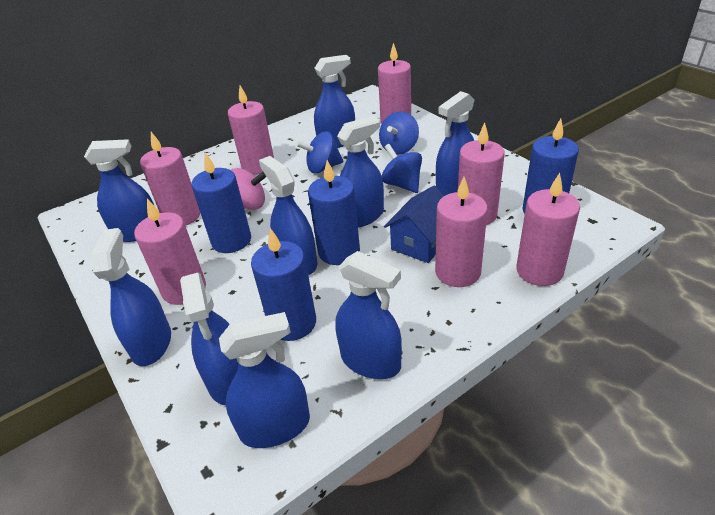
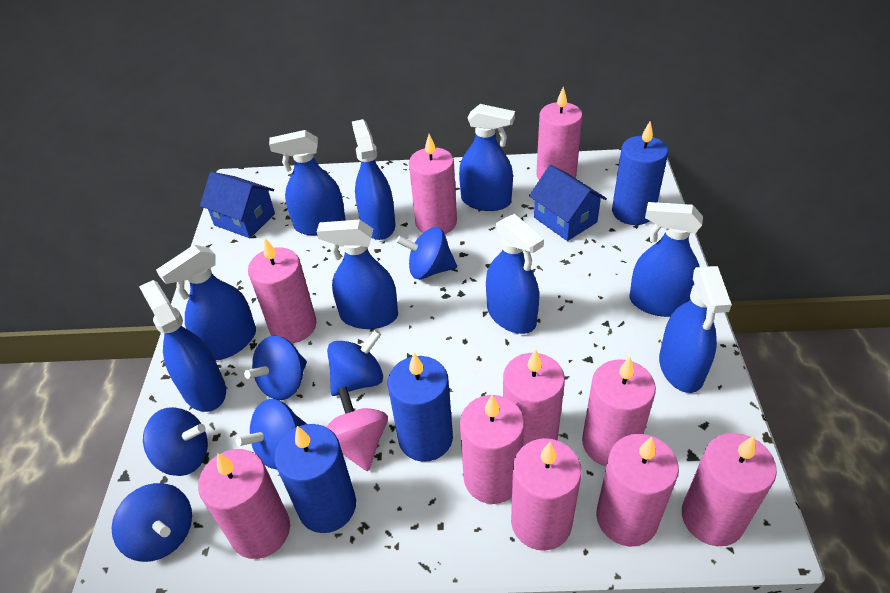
blue candle: 4 -> 3
blue house: 1 -> 2
blue spinning top: 3 -> 6
pink candle: 7 -> 10

